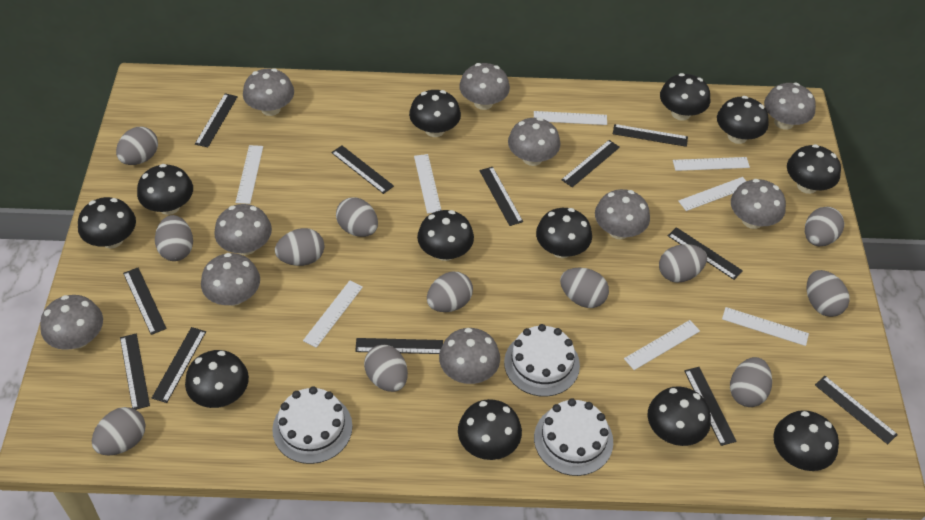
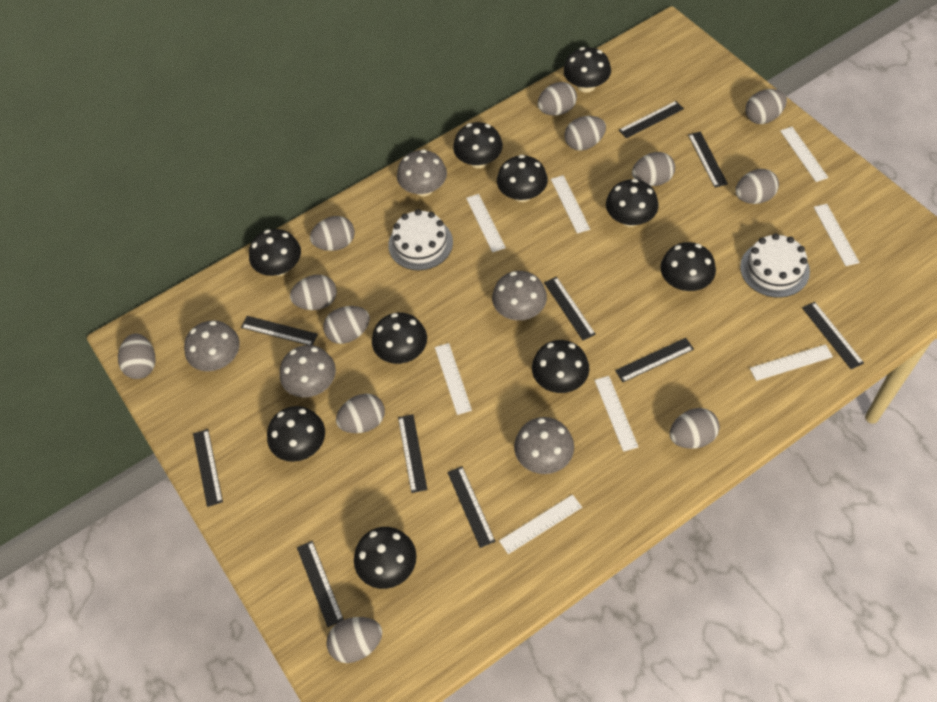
black mushroom: 12 -> 10
black ruler: 12 -> 10
grey mushroom: 10 -> 5
white cake: 3 -> 2

